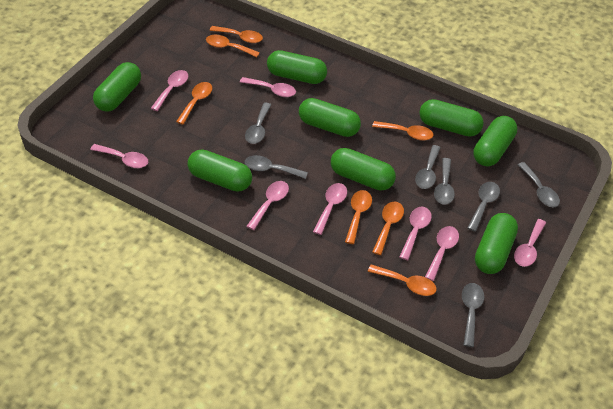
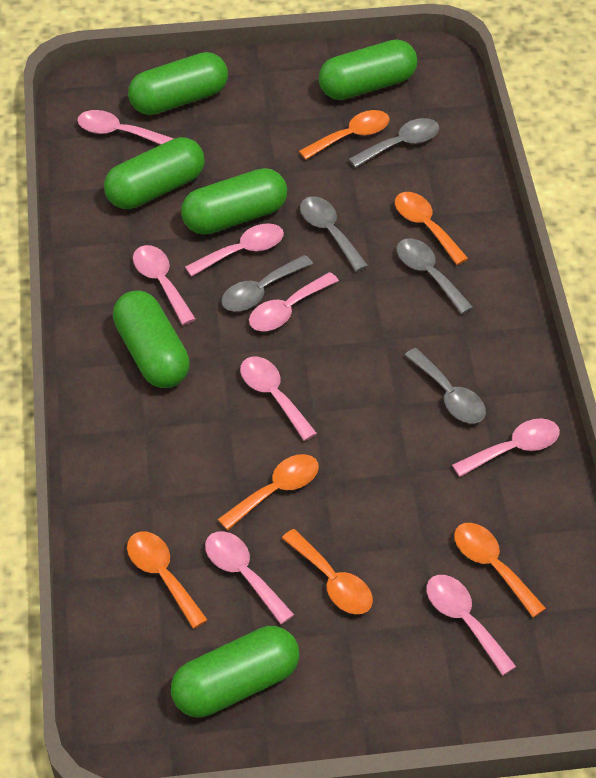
green capsule: 8 -> 6
grey spoon: 7 -> 5
orange spoon: 7 -> 6

